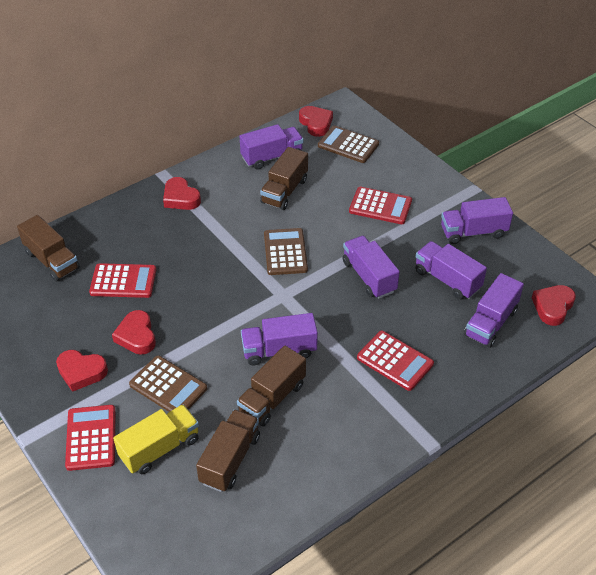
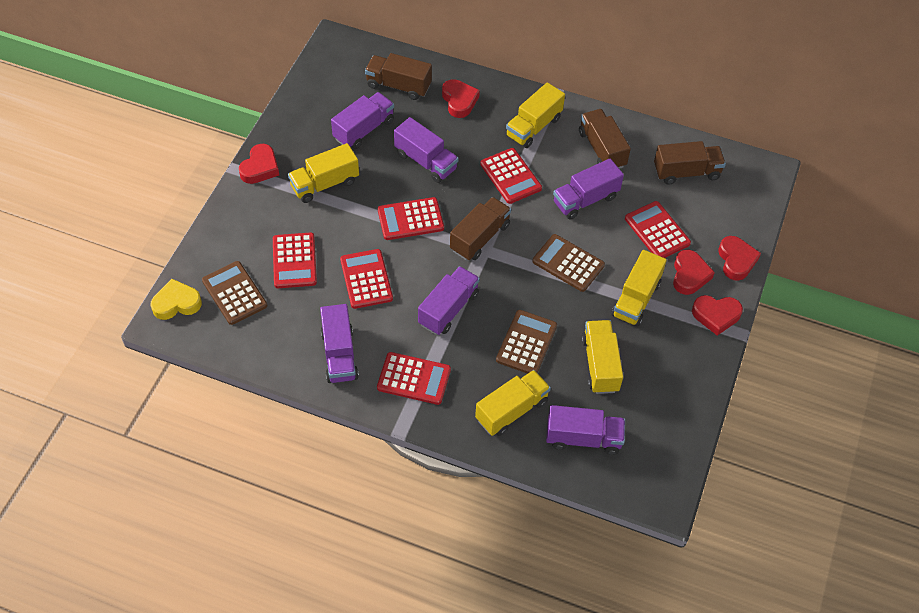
red calculator: 4 -> 6
yellow heart: 0 -> 1
yellow truck: 1 -> 5

